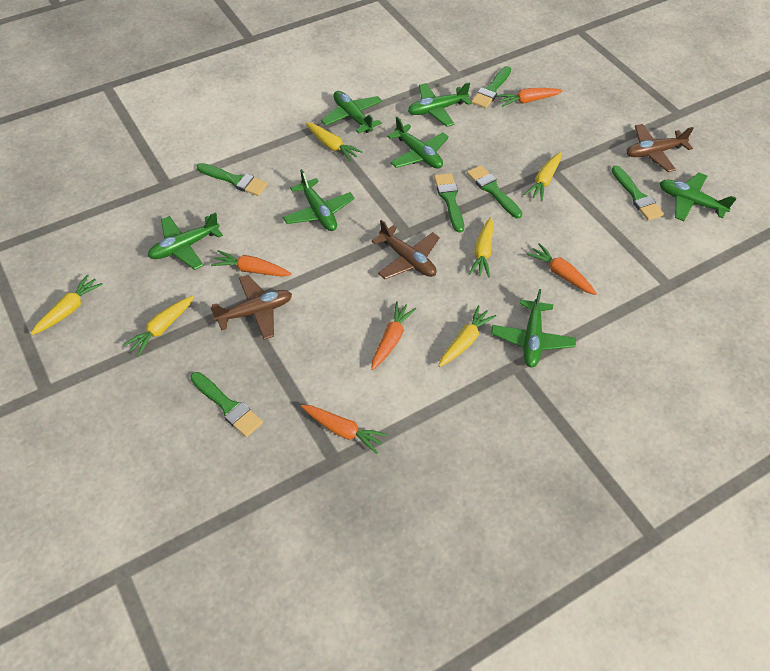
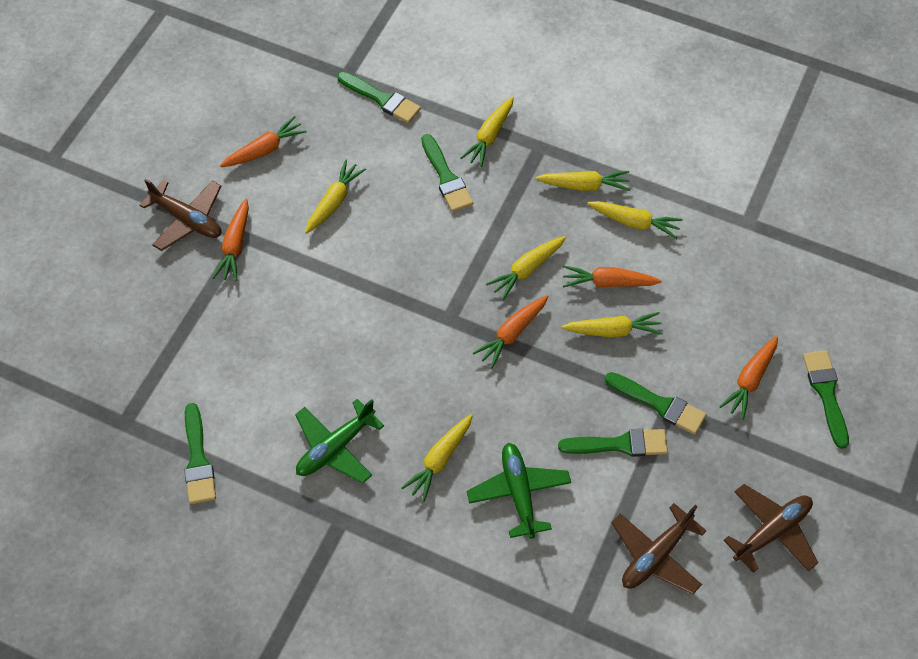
green plane: 7 -> 2
yellow carrot: 6 -> 7

